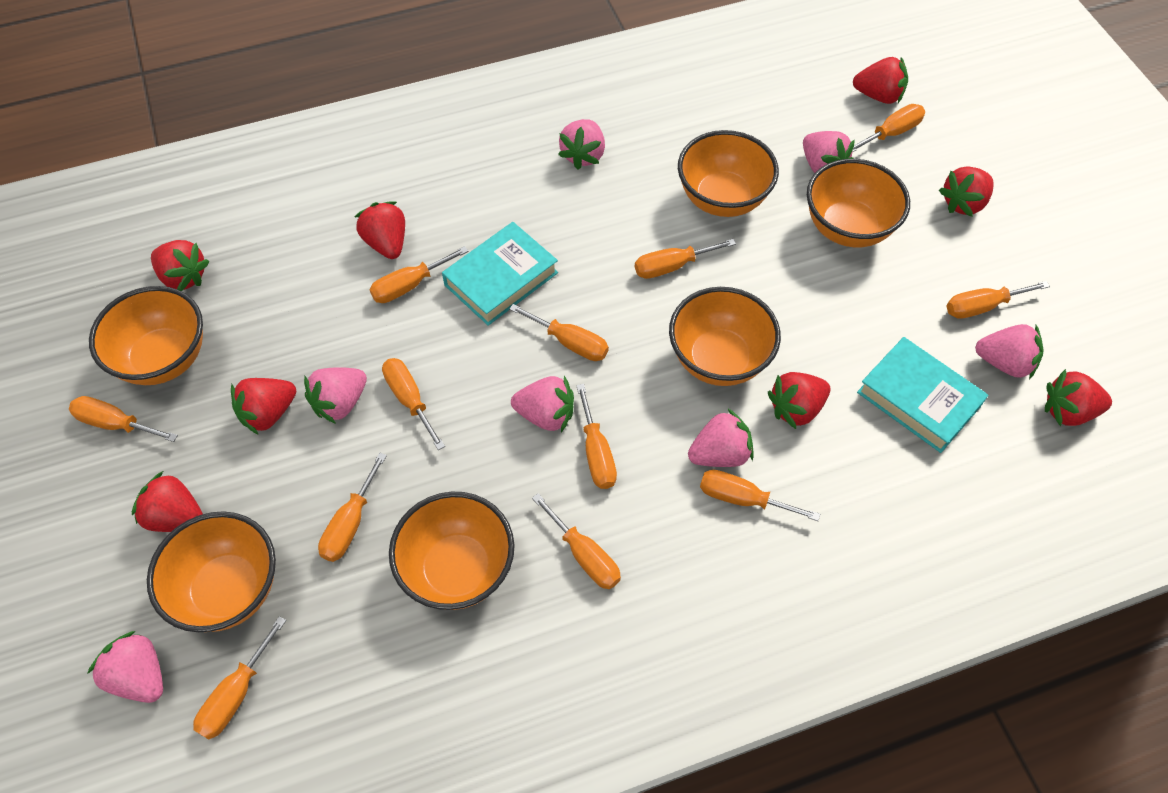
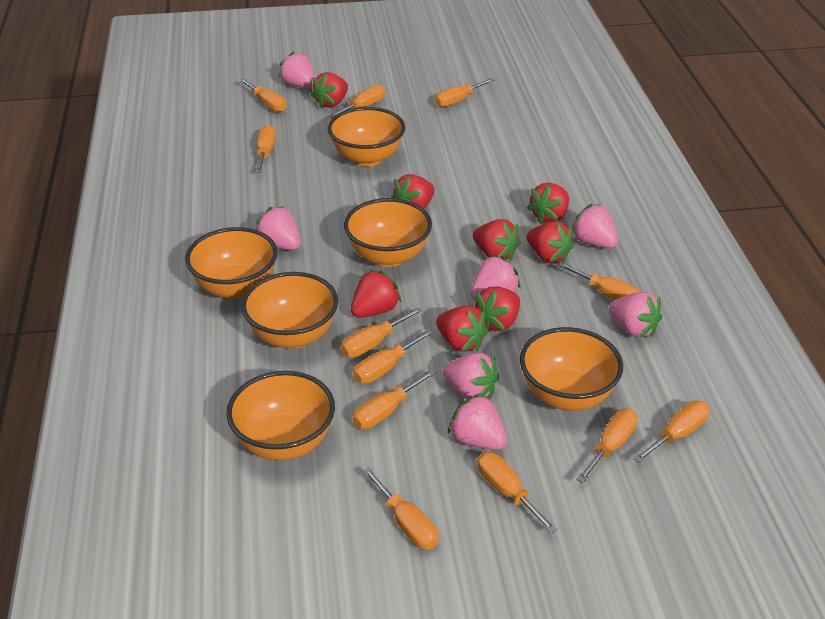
turquoise book: 2 -> 0

